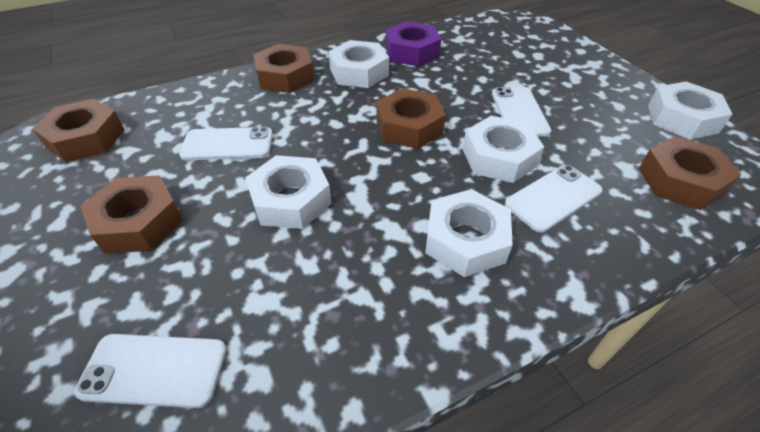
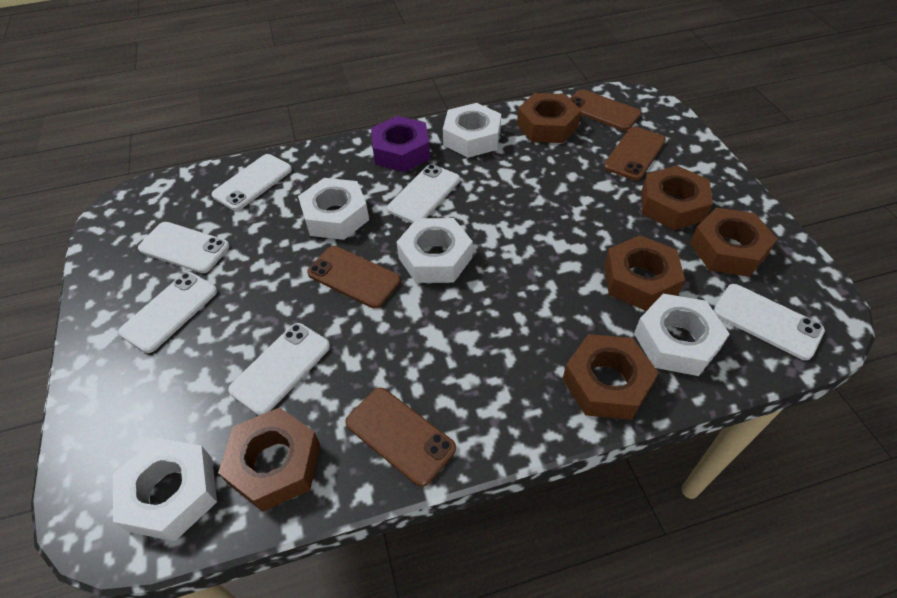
brown nut: 5 -> 6
brown phone: 0 -> 4
white phone: 4 -> 6

